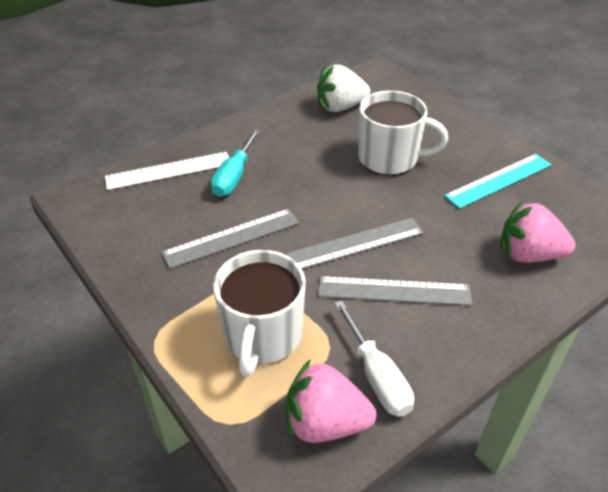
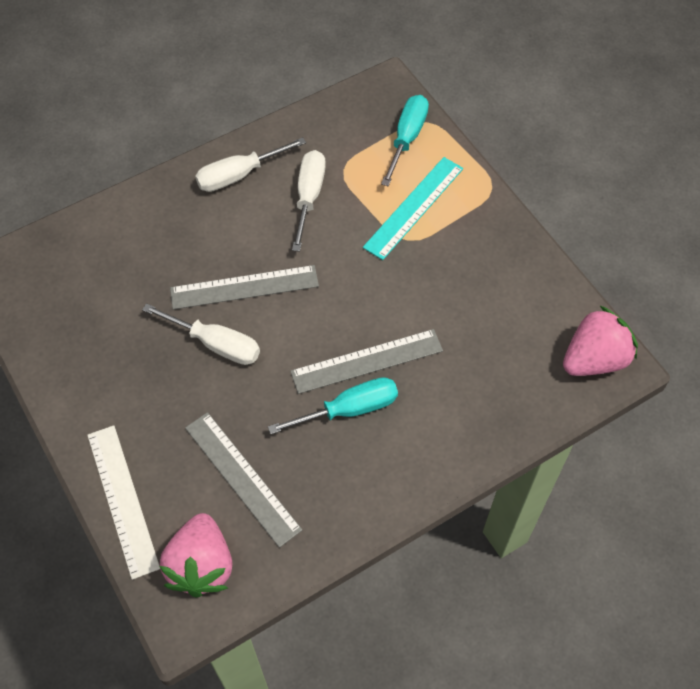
turquoise screwdriver: 1 -> 2
white mug: 2 -> 0
white screwdriver: 1 -> 3
white strawberry: 1 -> 0

